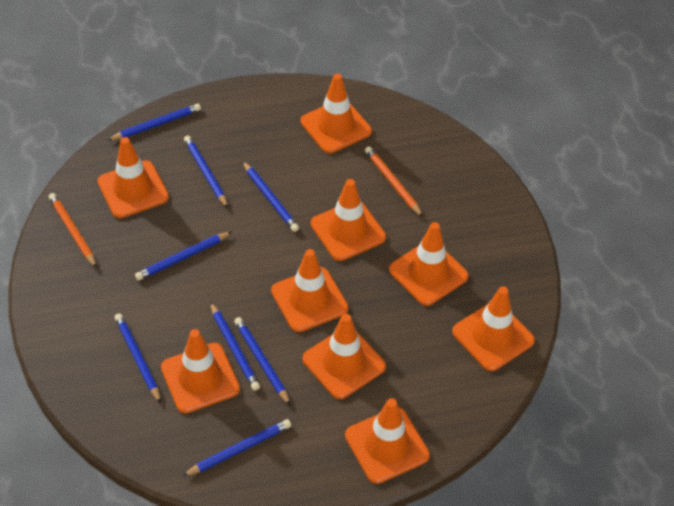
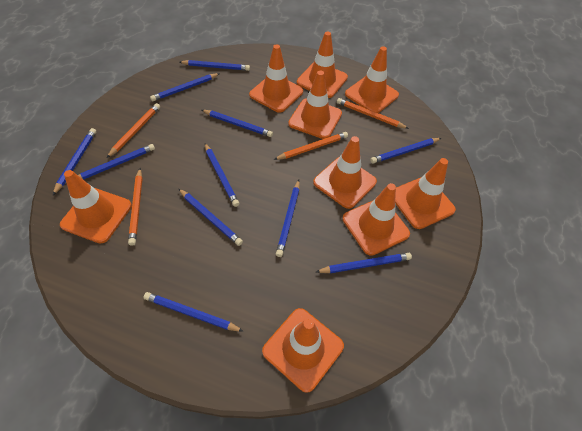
blue pencil: 8 -> 11
orange pencil: 2 -> 4

